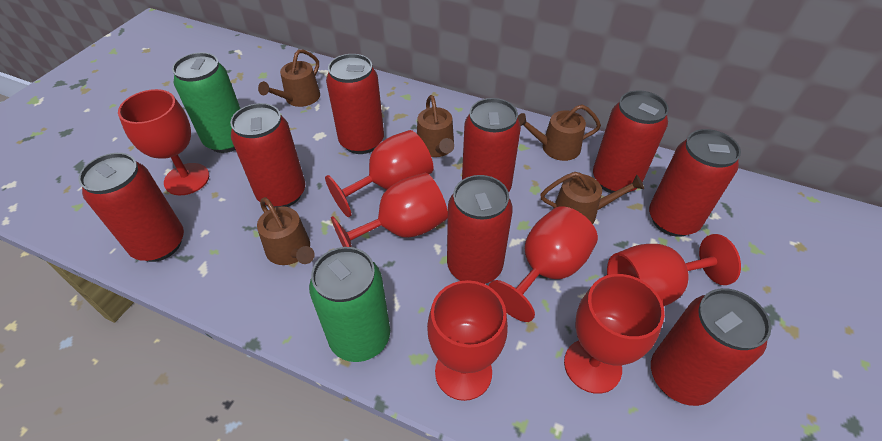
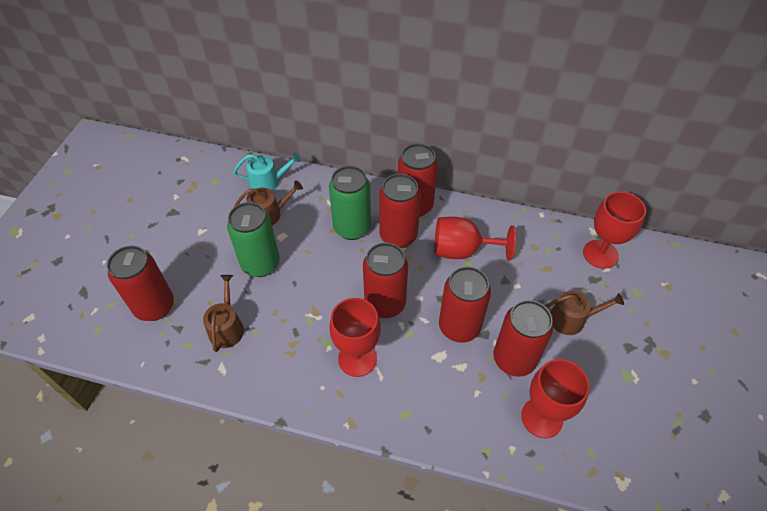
brown watering can: 5 -> 3
red can: 8 -> 6
red goblet: 7 -> 4
turquoise watering can: 0 -> 1

